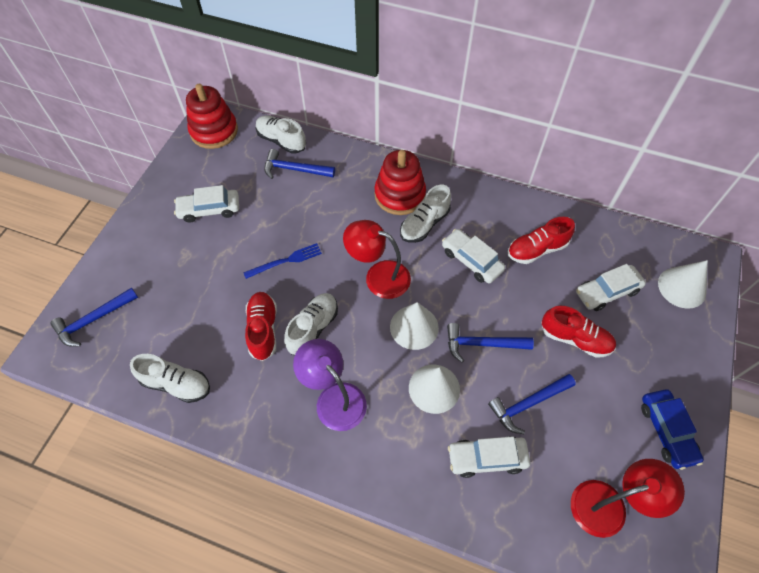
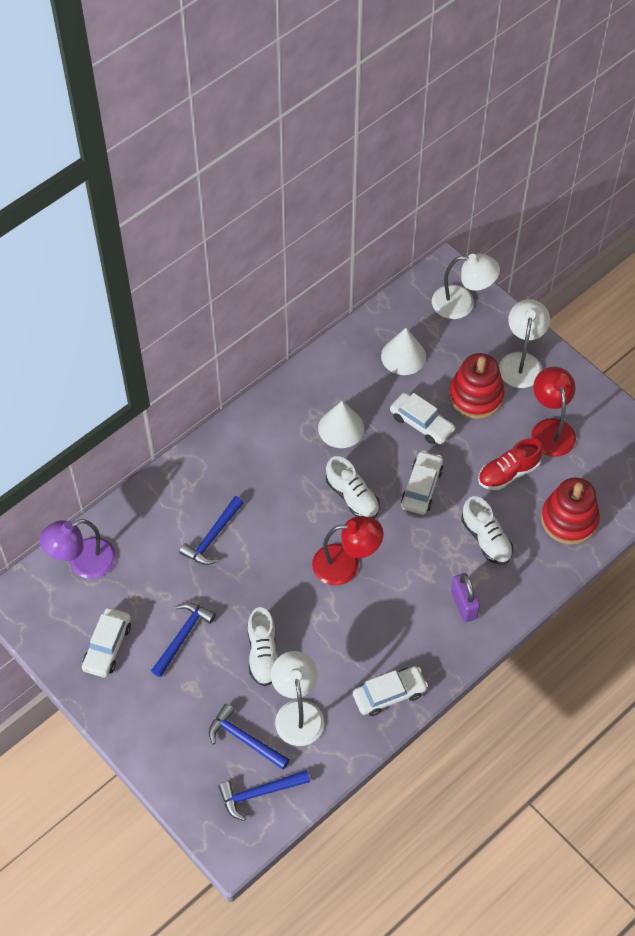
blue car: 1 -> 0
blue fork: 1 -> 0
purple padlock: 0 -> 1
red shoe: 3 -> 1
white cone: 3 -> 2
white lamp: 0 -> 3
white shoe: 4 -> 3

